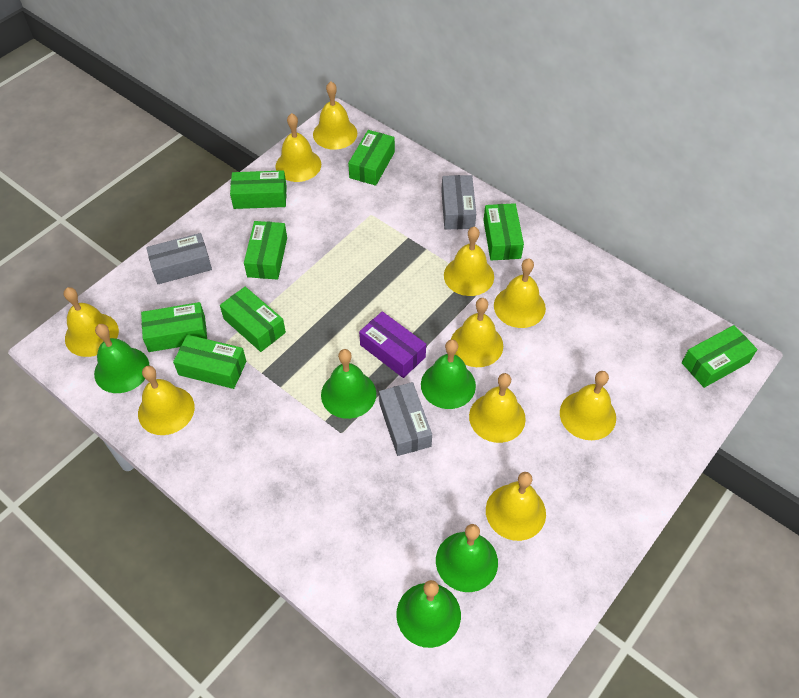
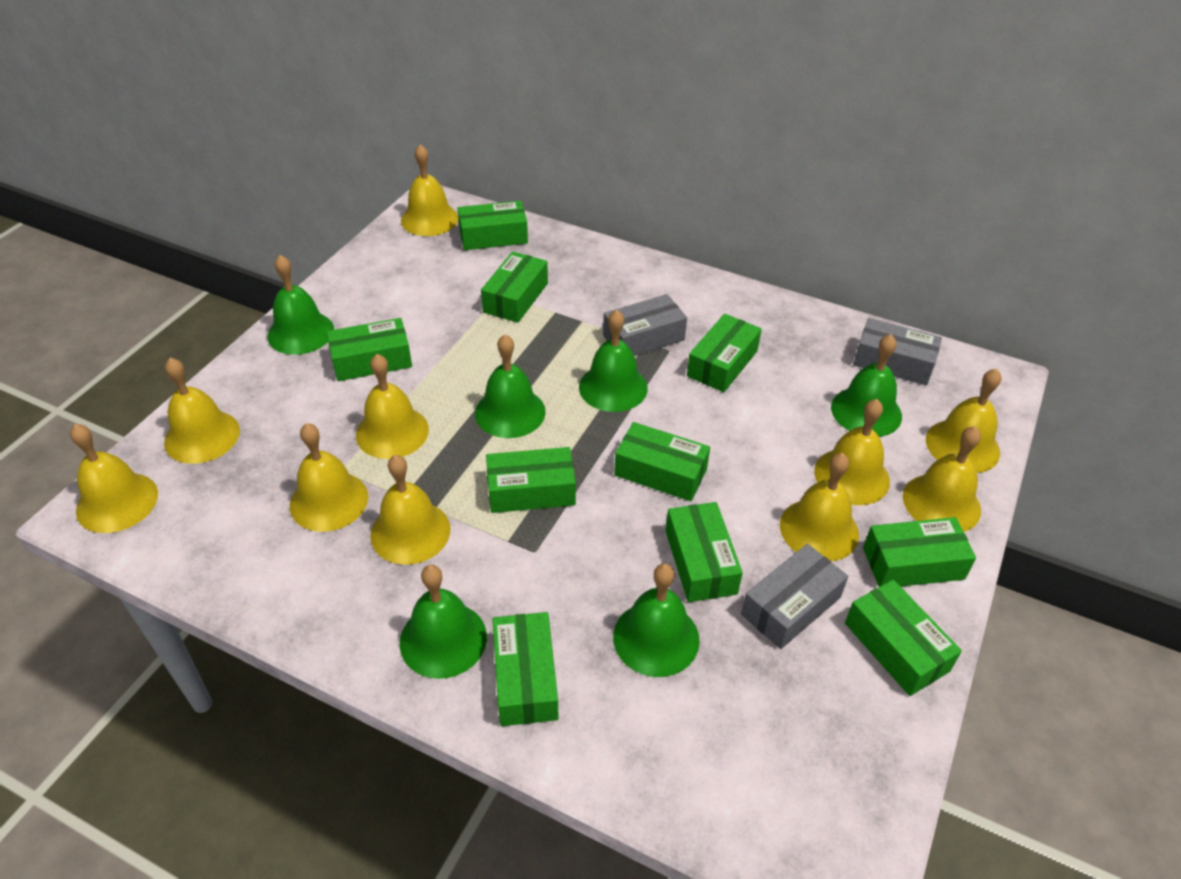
green bell: 5 -> 6
green box: 8 -> 10
purple box: 1 -> 0

